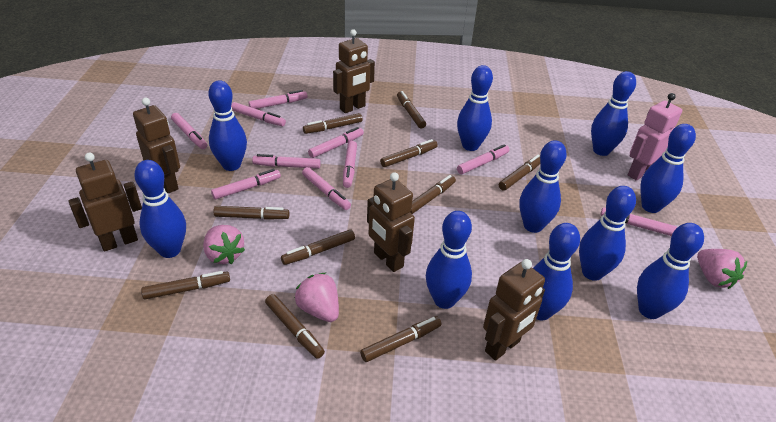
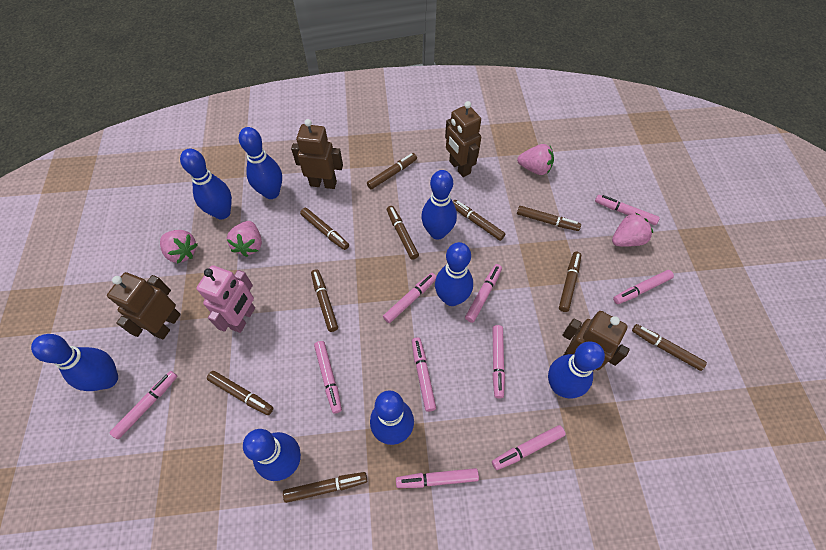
blue bowling pin: 10 -> 8
brown robot: 5 -> 4
pink strawberry: 3 -> 4

